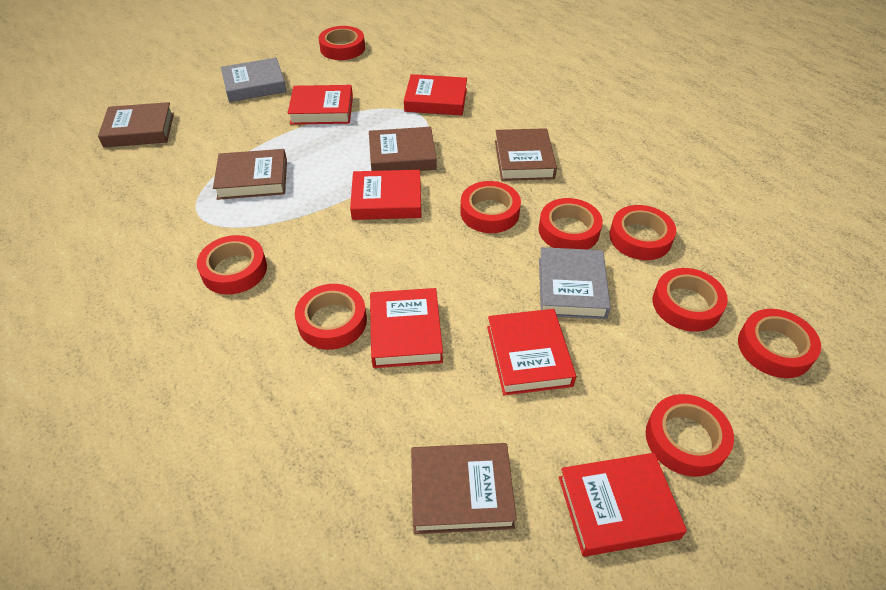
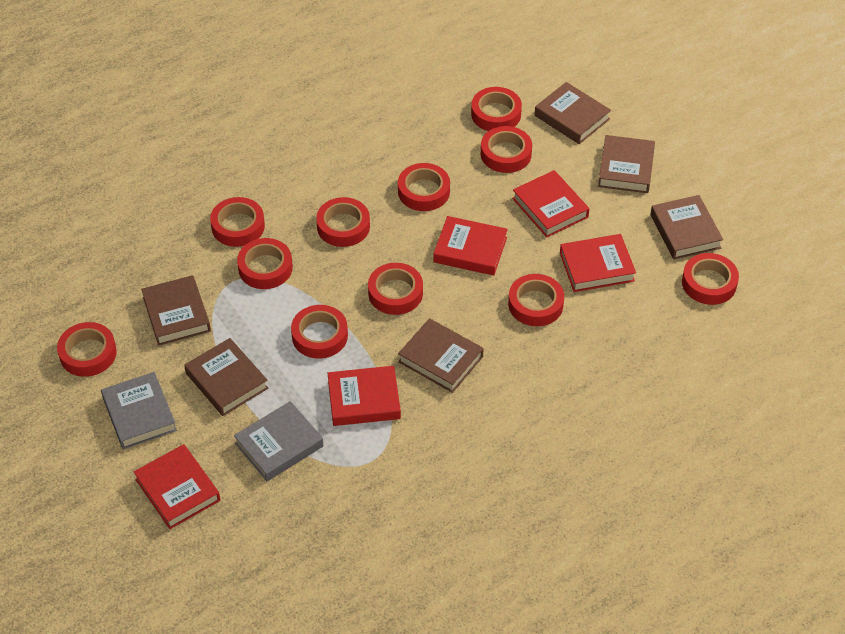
brown book: 5 -> 6
red book: 6 -> 5
red tape: 9 -> 11

